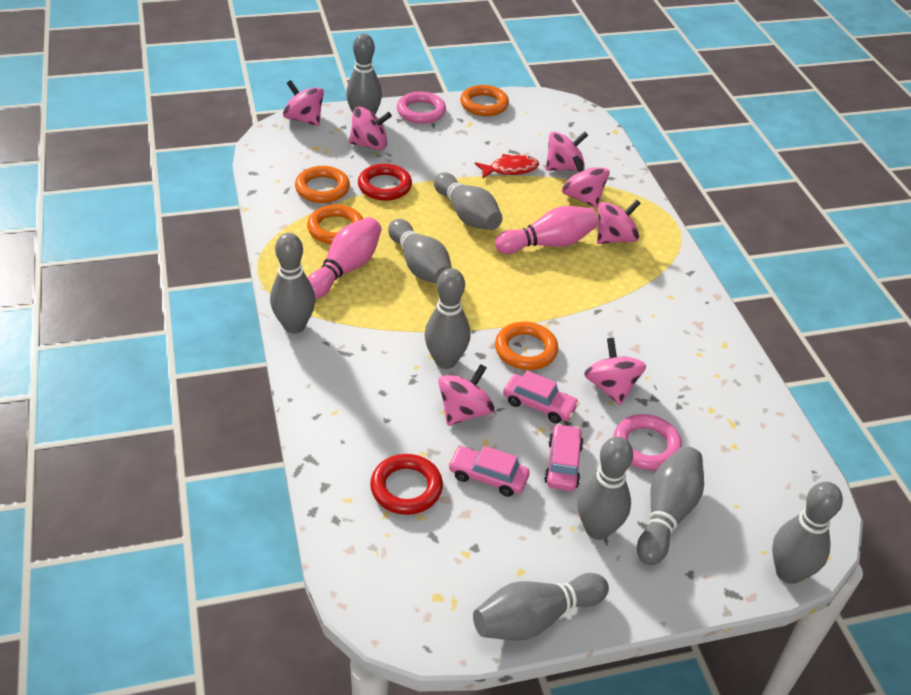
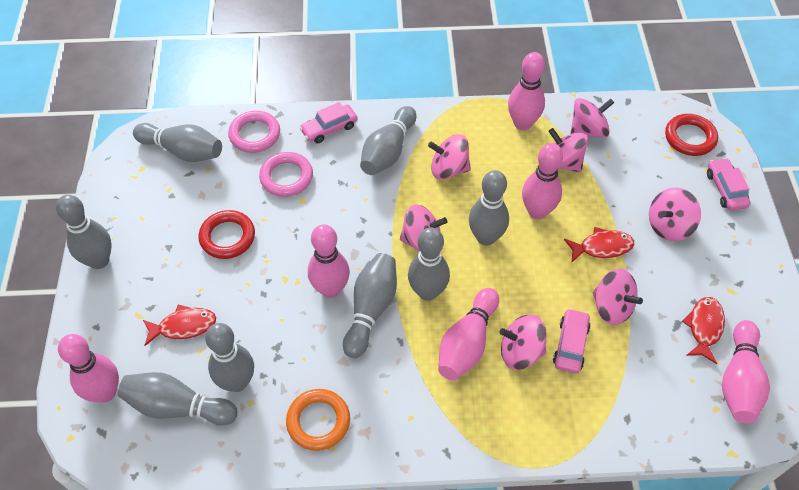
grey bowling pin: 9 -> 8
orange ring: 4 -> 1
pink bowling pin: 2 -> 6
red fish: 1 -> 3

